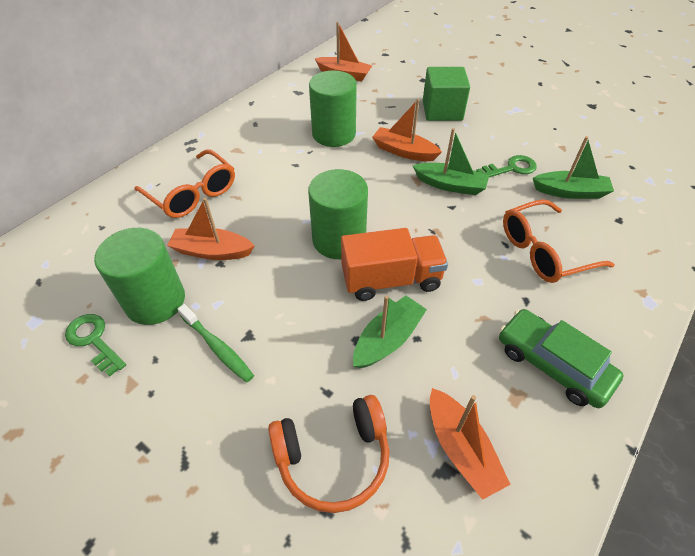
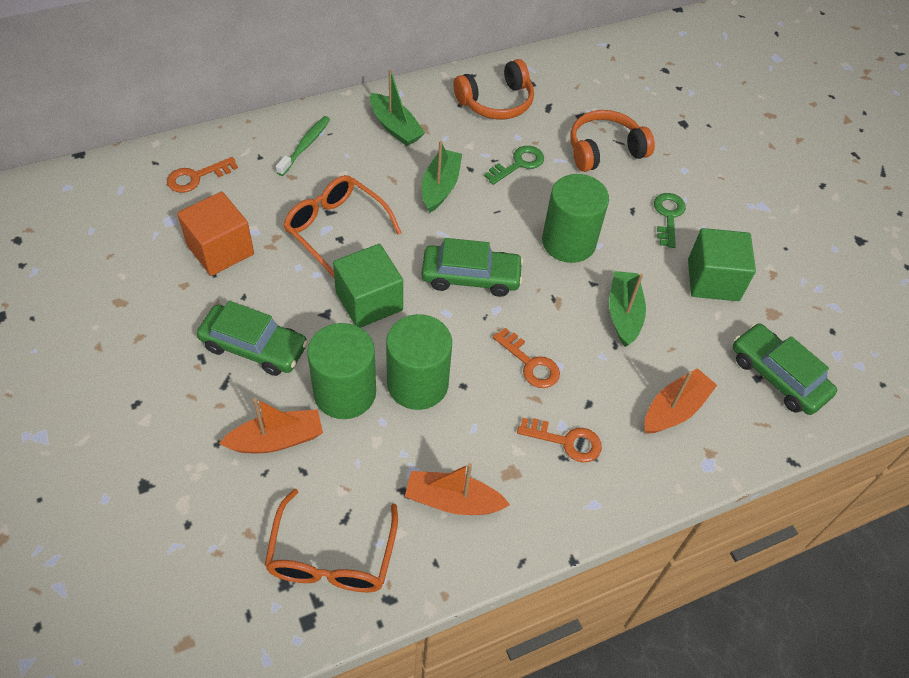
green car: 1 -> 3
green cube: 1 -> 2
orange boat: 4 -> 3
orange cube: 0 -> 1
orange headphones: 1 -> 2
orange key: 0 -> 3
orange truck: 1 -> 0

